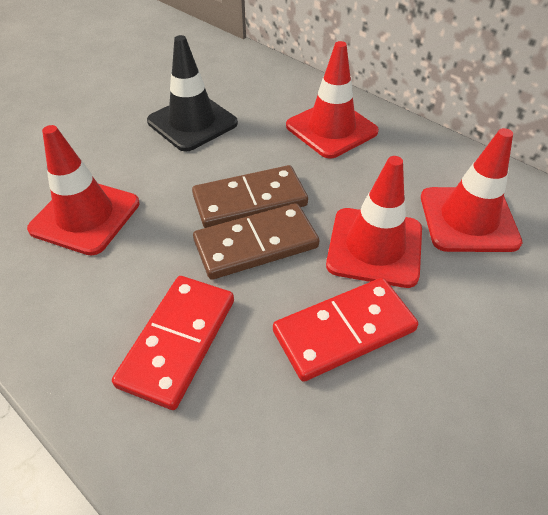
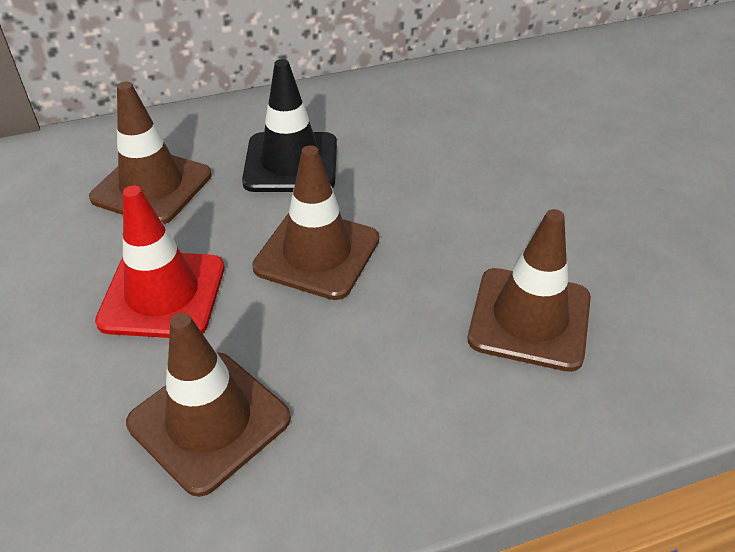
brown domino: 2 -> 0
brown traffic cone: 0 -> 4
red domino: 2 -> 0
red traffic cone: 4 -> 1

